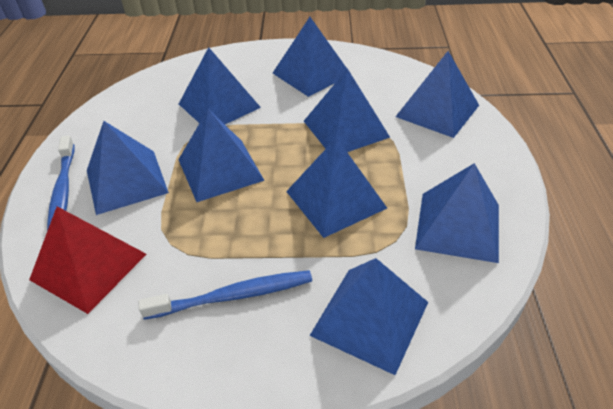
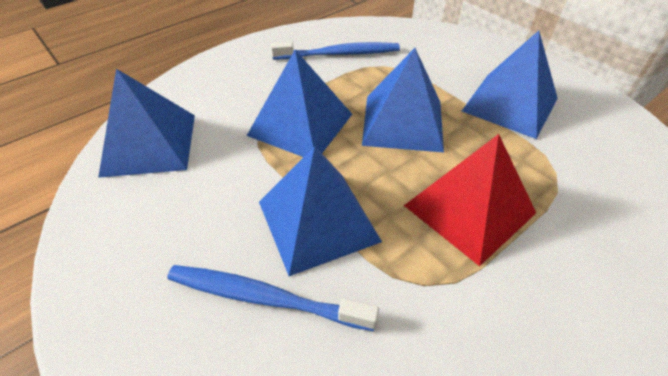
blue pyramid: 9 -> 5

